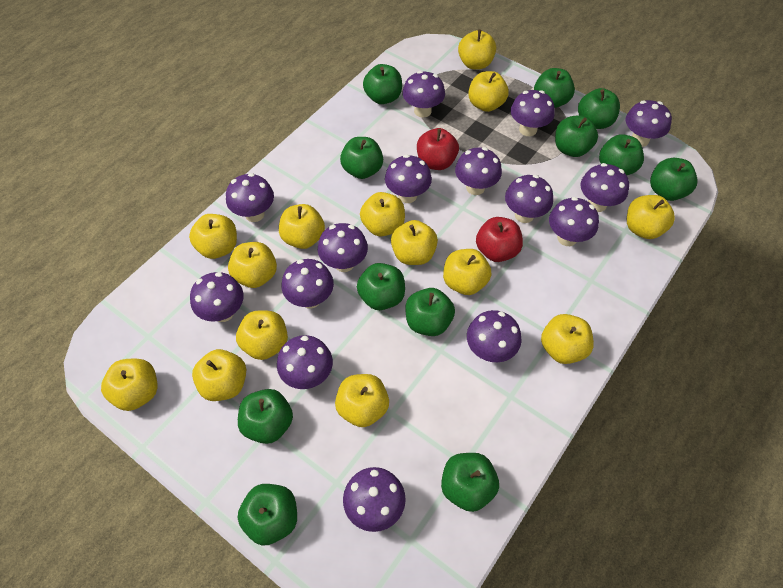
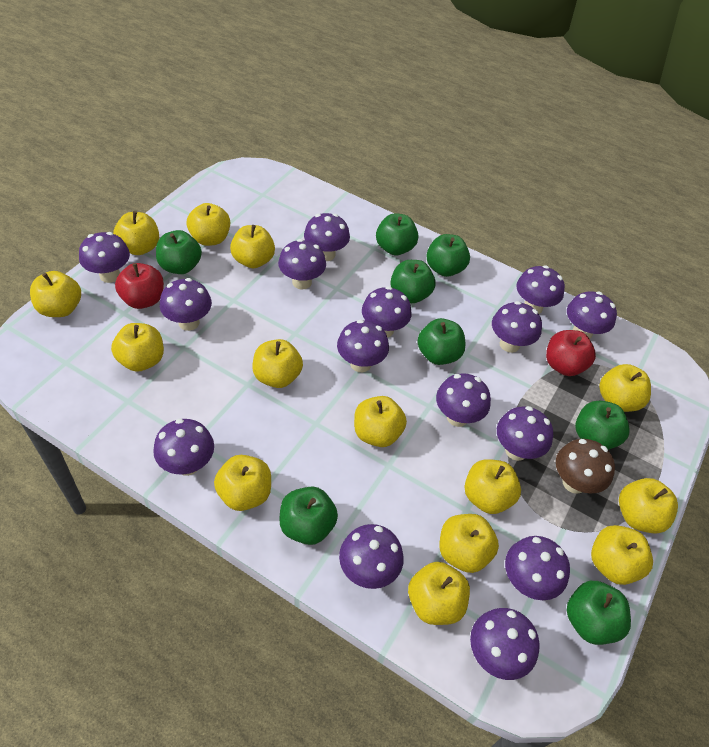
brown mushroom: 0 -> 1
green apple: 12 -> 8

